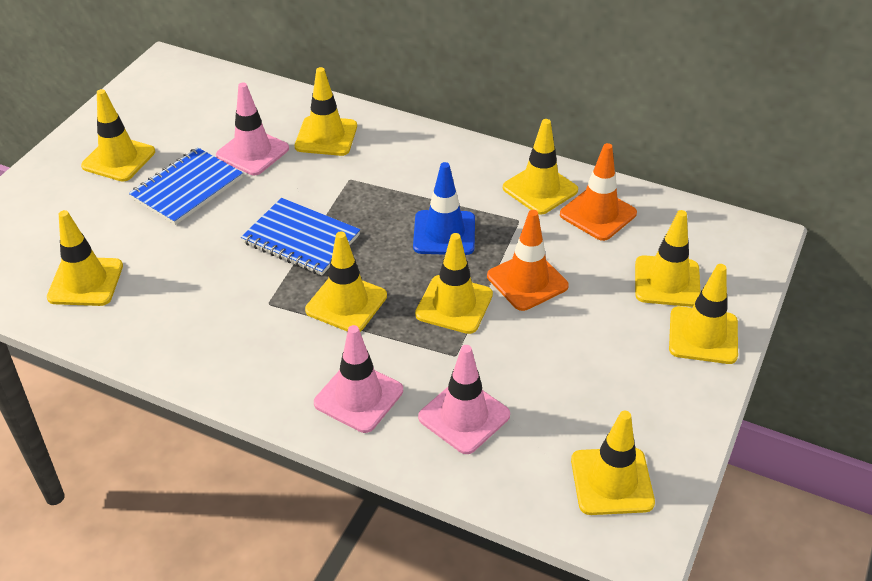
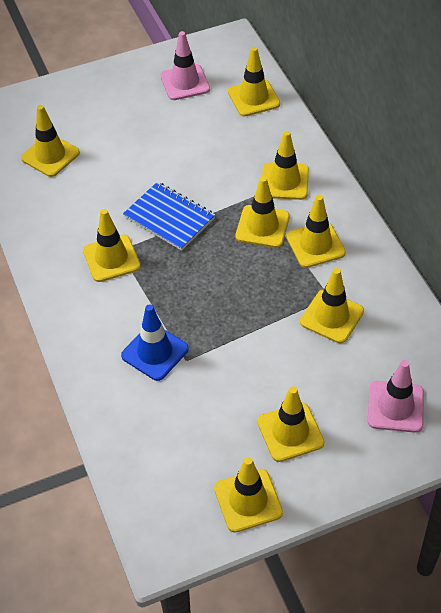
blue notebook: 2 -> 1
orange traffic cone: 2 -> 0
pink traffic cone: 3 -> 2

